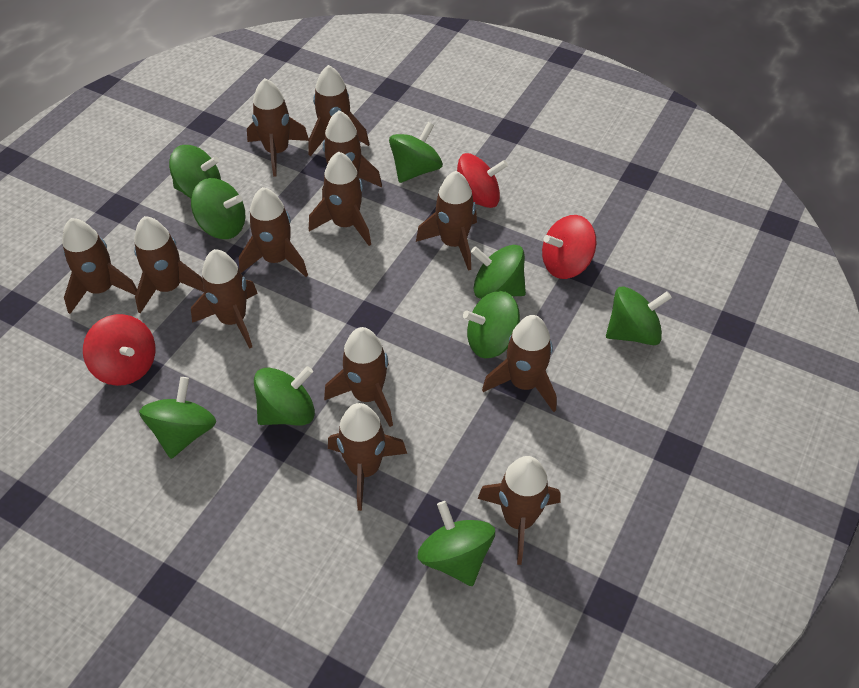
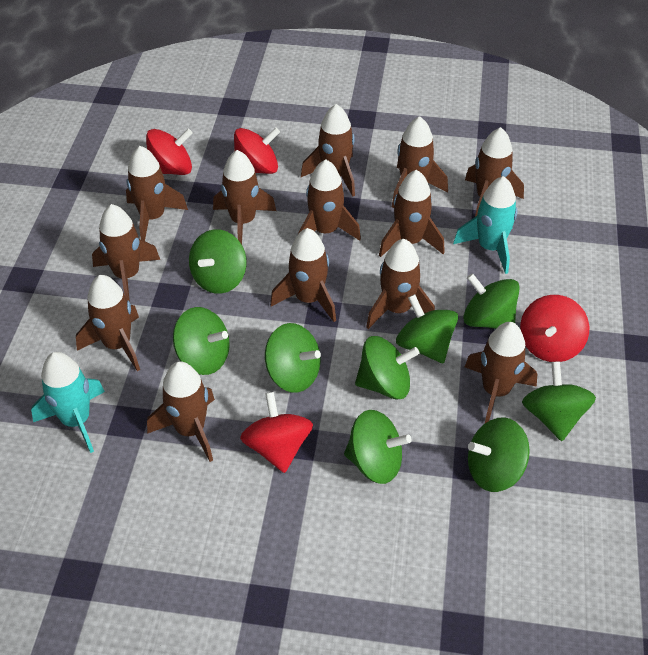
red spinning top: 3 -> 4
turquoise rocket: 0 -> 2

